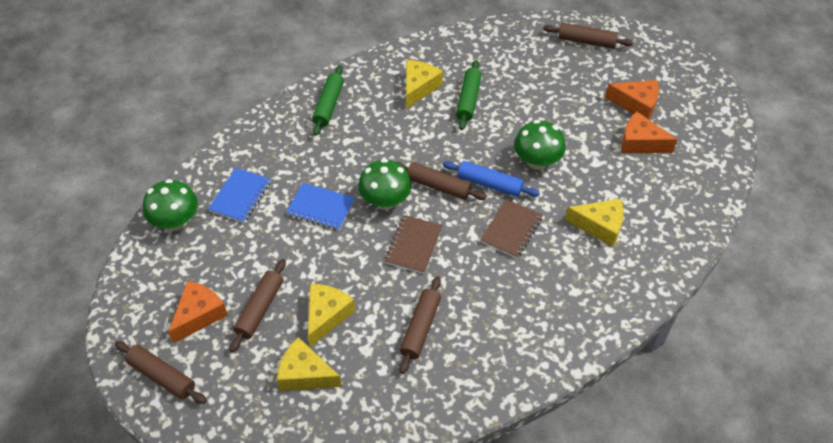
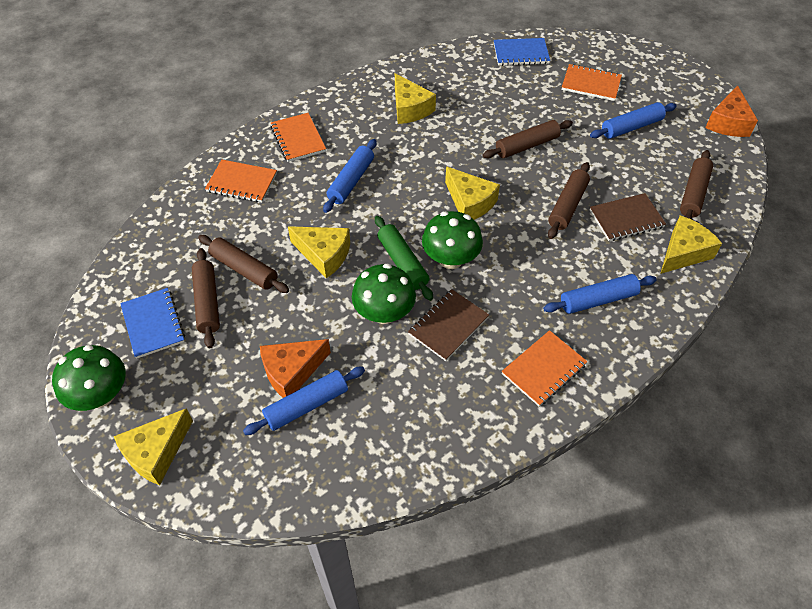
blue rolling pin: 1 -> 4
green rolling pin: 2 -> 1
orange cheese: 3 -> 2
orange notebook: 0 -> 4
yellow cheese: 4 -> 5

